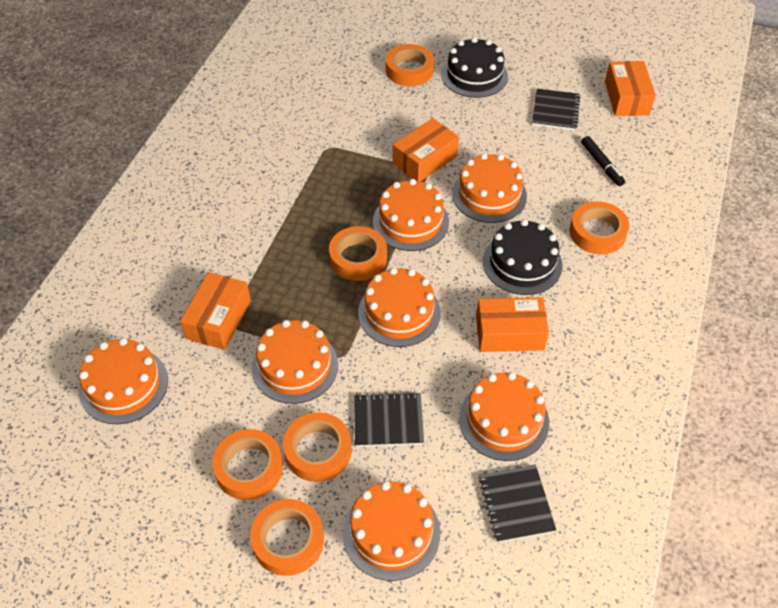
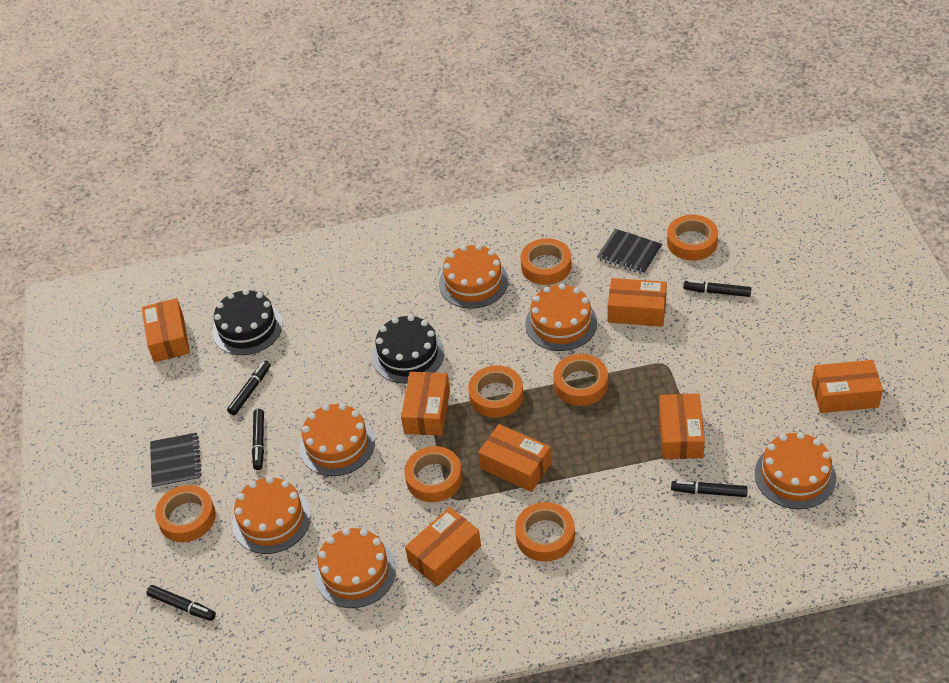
black marker: 1 -> 5
black notebook: 3 -> 2
orange box: 4 -> 7
orange cake: 7 -> 6
orange tape: 6 -> 7

